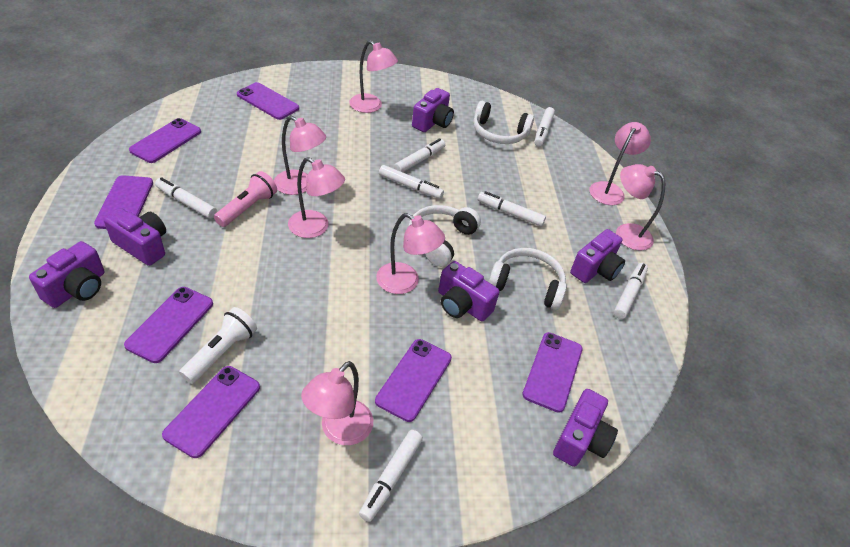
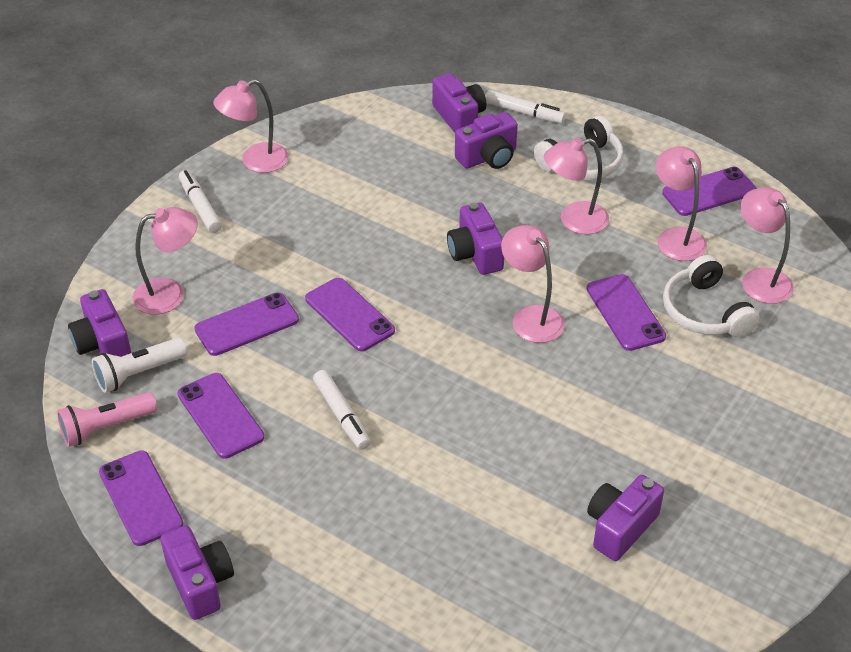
pink lamp: 7 -> 6
purple phone: 7 -> 6
white headphones: 3 -> 2
white marker: 7 -> 3

